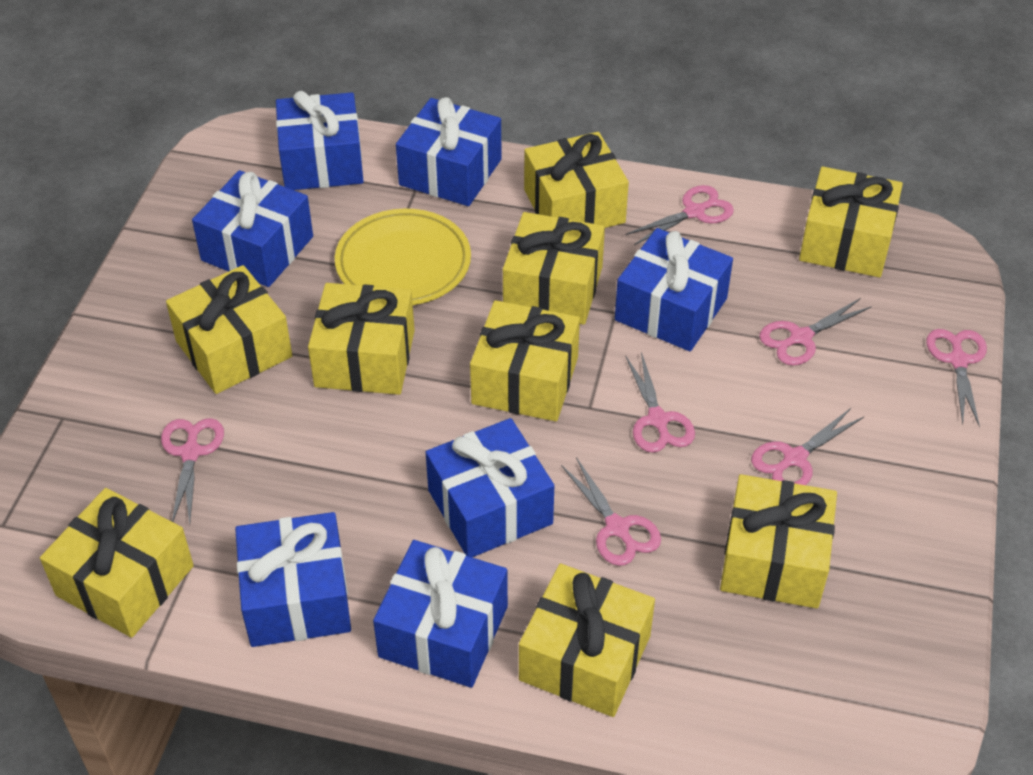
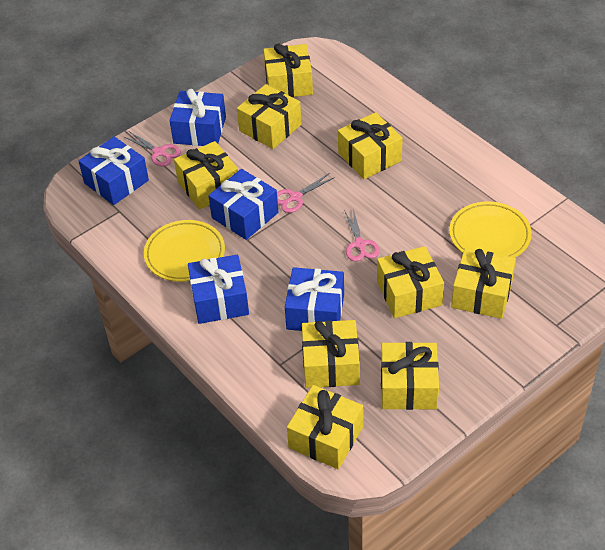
blue gift: 7 -> 5
pink scissors: 7 -> 3
yellow plate: 1 -> 2

